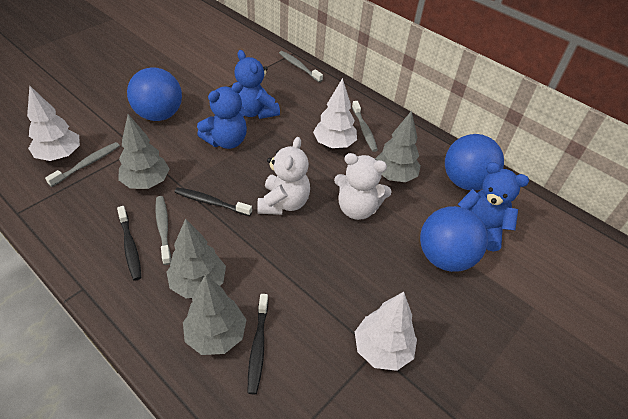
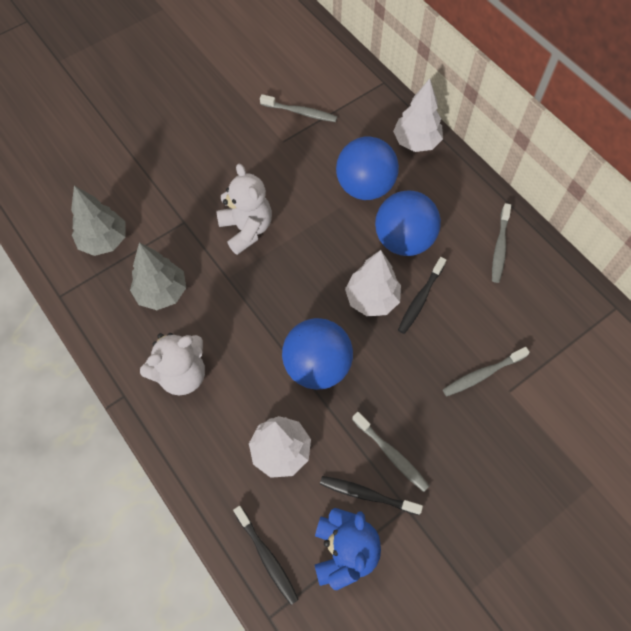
blue teddy bear: 3 -> 1
grey tree: 4 -> 2

